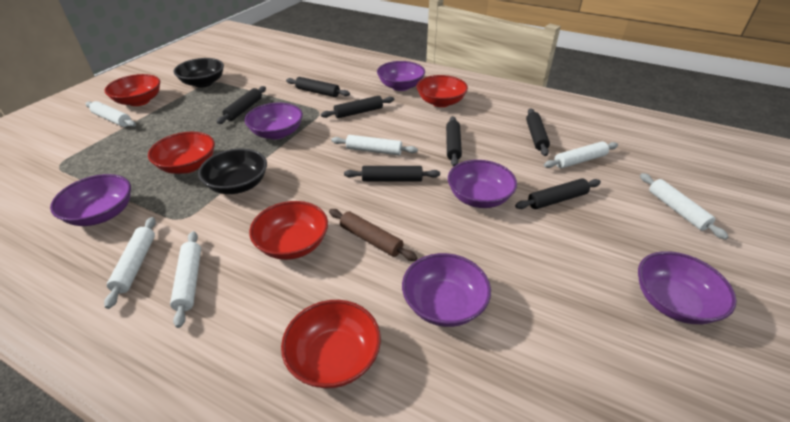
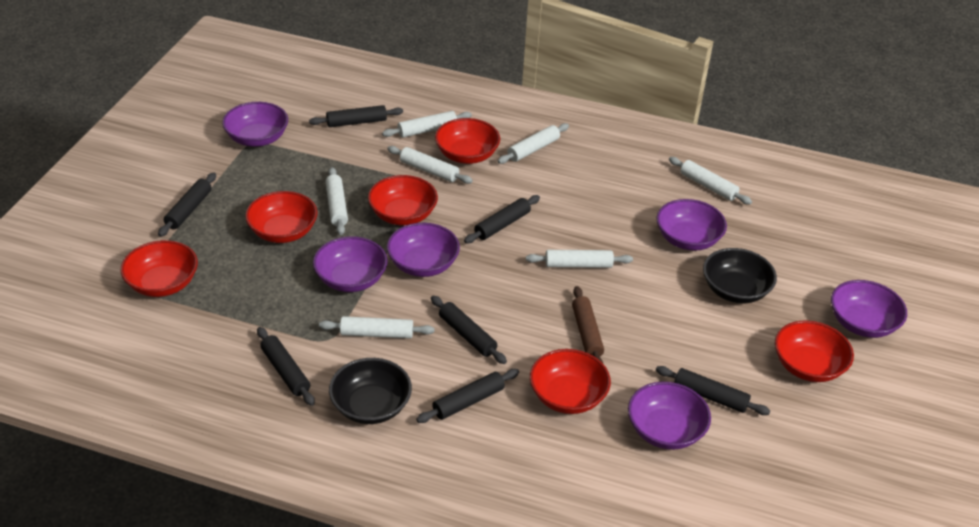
red bowl: 5 -> 6
white rolling pin: 6 -> 7

